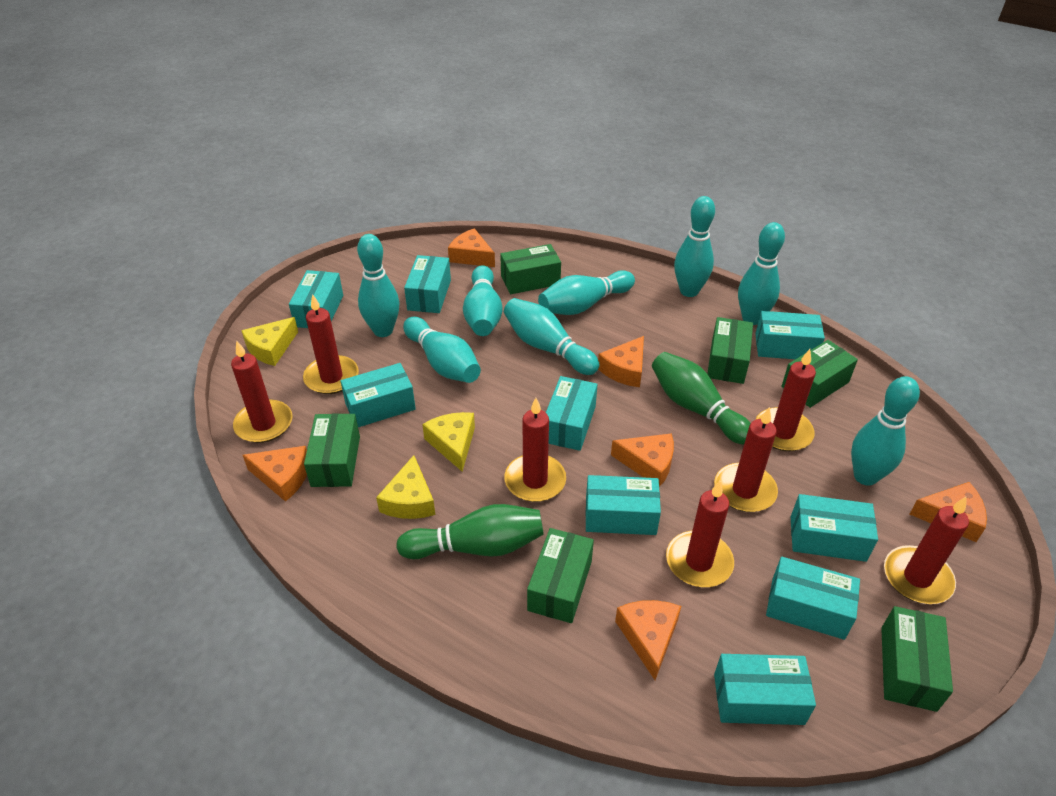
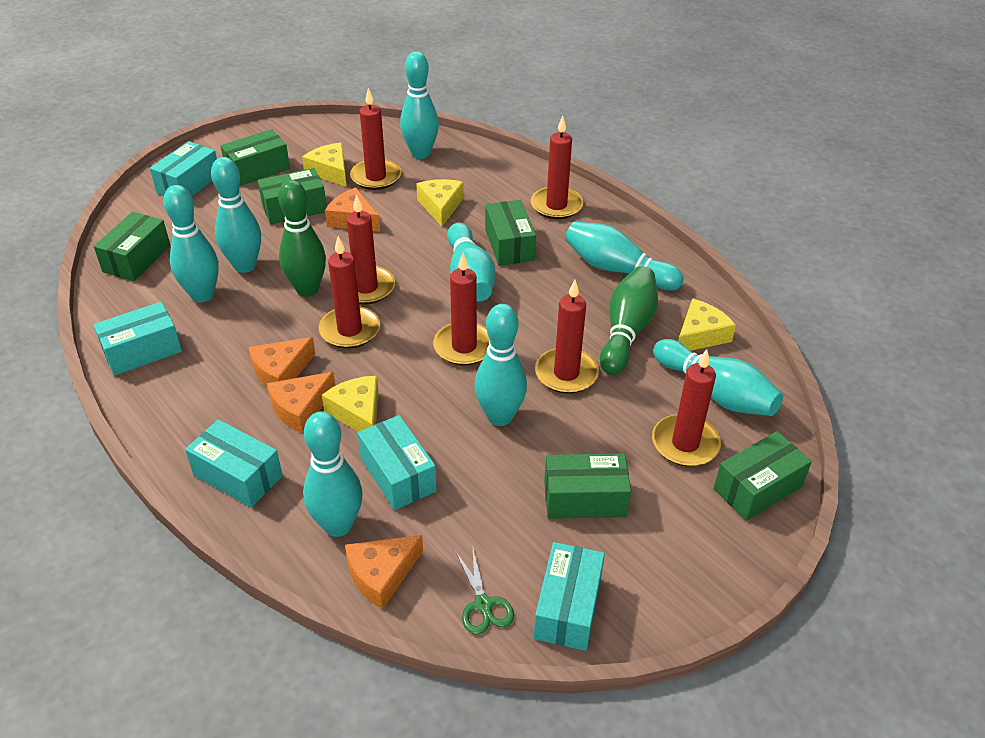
green scissors: 0 -> 1
orange cheese: 6 -> 4
turquoise box: 9 -> 5
yellow cheese: 3 -> 4

